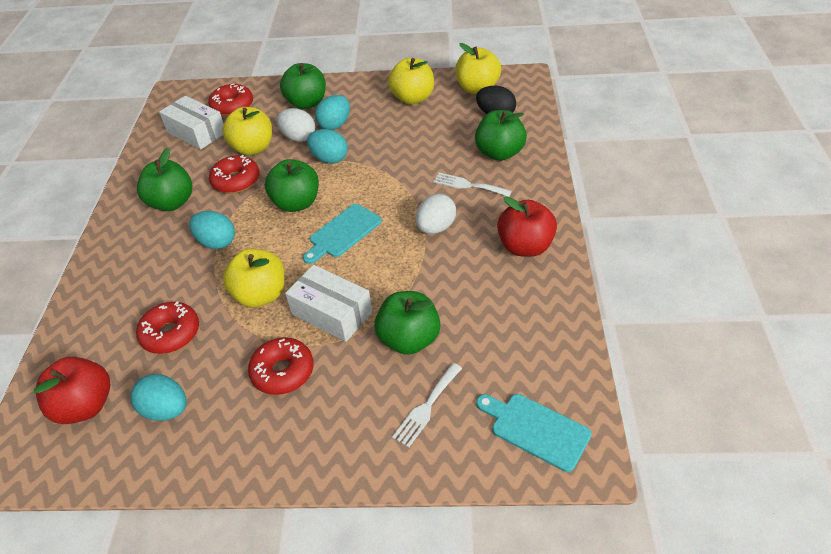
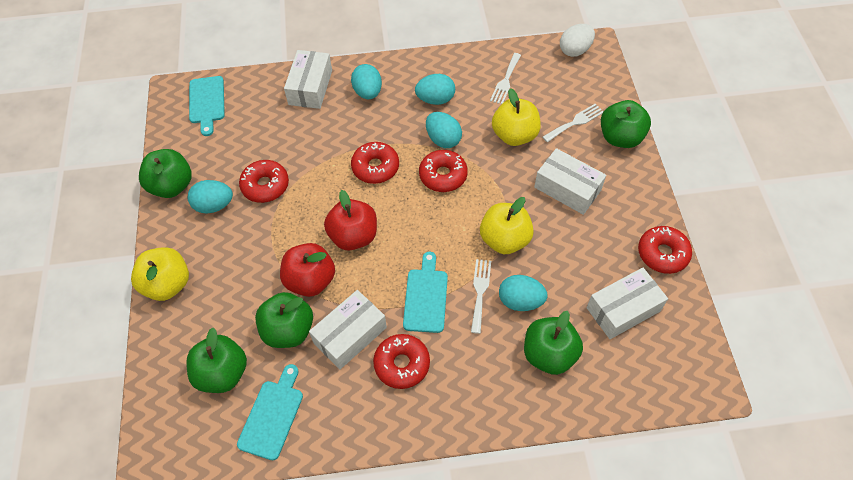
black egg: 1 -> 0
red donut: 4 -> 5
turquoise cutting board: 2 -> 3
turquoise egg: 4 -> 5
white box: 2 -> 4
white egg: 2 -> 1
white fork: 2 -> 3
yellow apple: 4 -> 3

